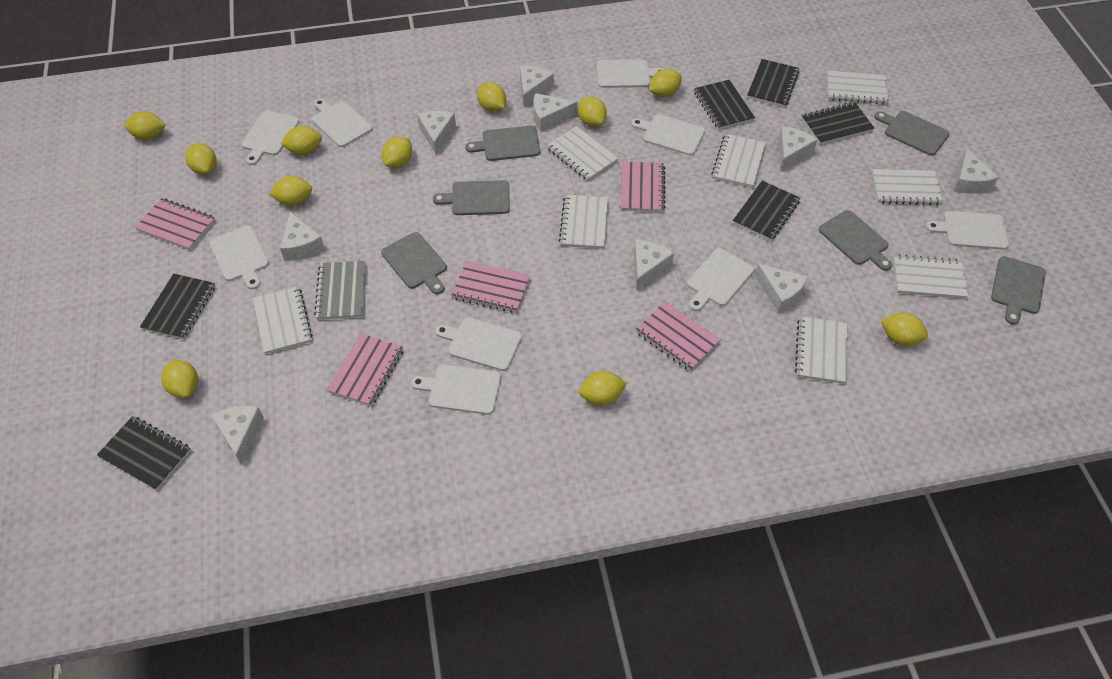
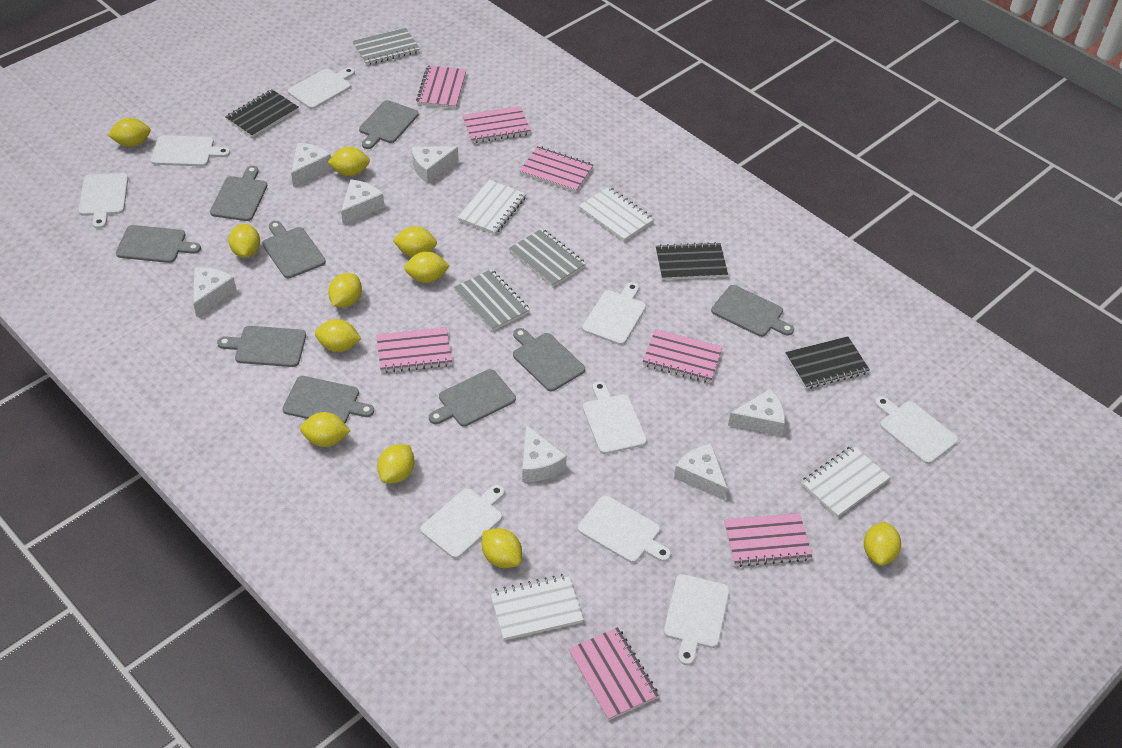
black notebook: 6 -> 3
grey cutting board: 6 -> 9
grey notebook: 1 -> 3
pink notebook: 5 -> 7
white cheese: 9 -> 7
white notebook: 8 -> 4

